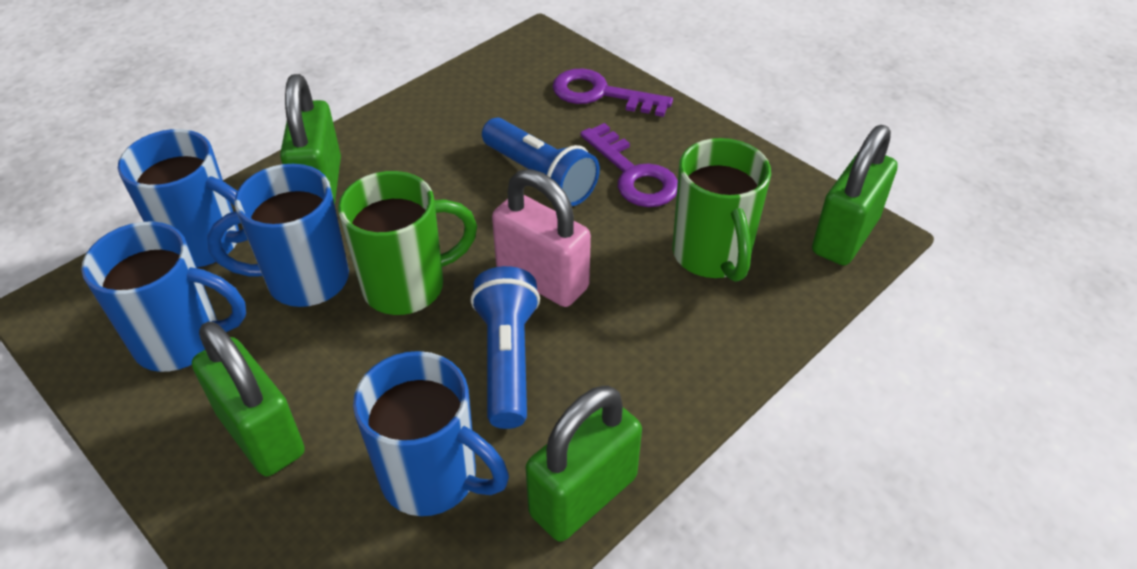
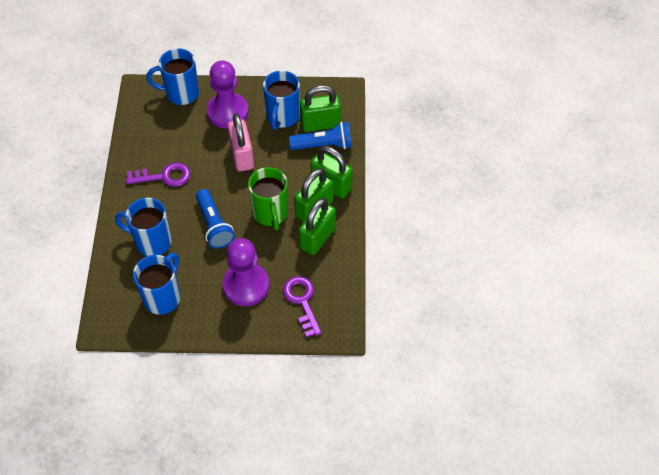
green mug: 2 -> 1
purple pawn: 0 -> 2

